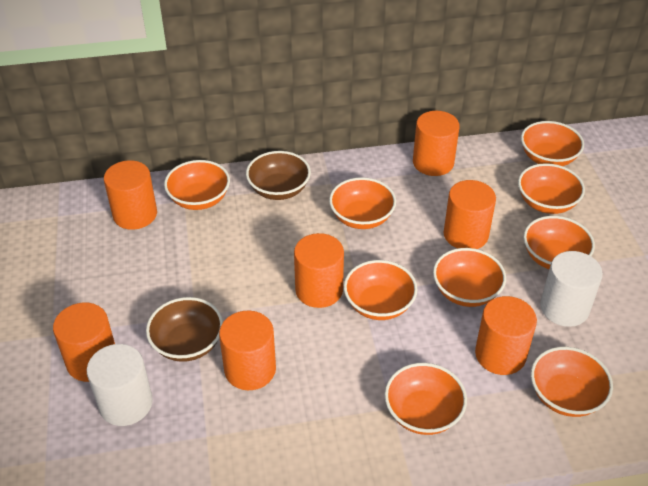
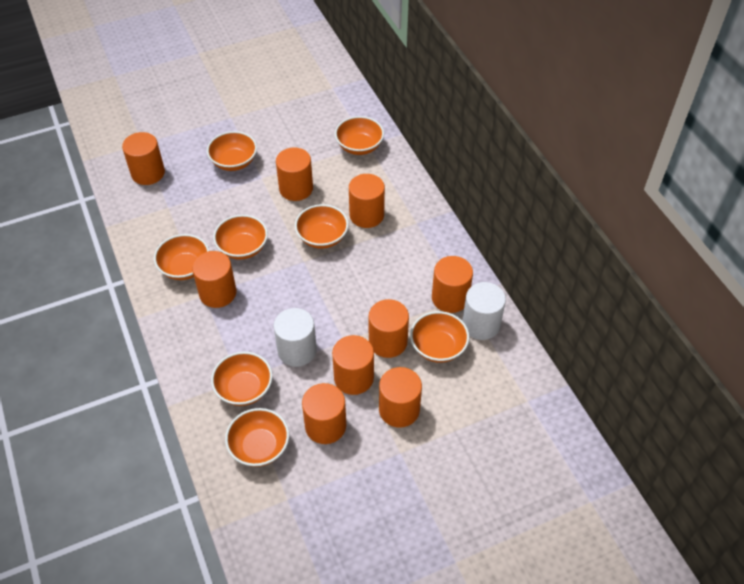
brown bowl: 2 -> 0
orange bowl: 9 -> 8
orange cylinder: 7 -> 9

